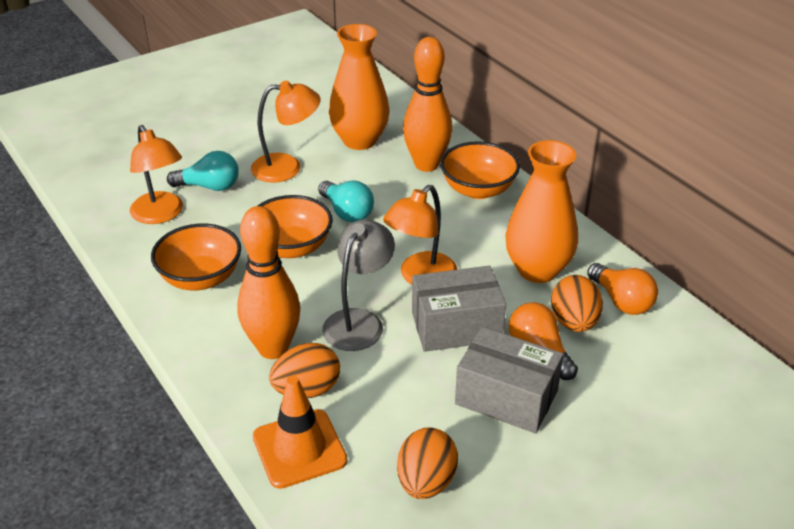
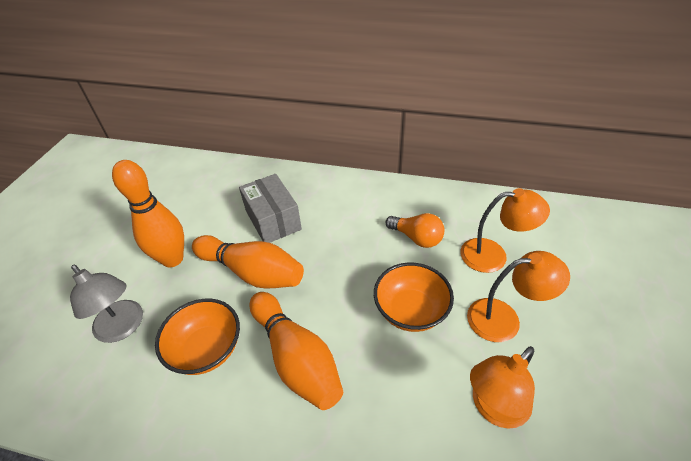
grey box: 2 -> 1
orange bowl: 3 -> 2
orange bowling pin: 2 -> 3
orange egg: 3 -> 0
orange light bulb: 2 -> 1
orange traffic cone: 1 -> 0
orange vase: 2 -> 0
turquoise light bulb: 2 -> 0

